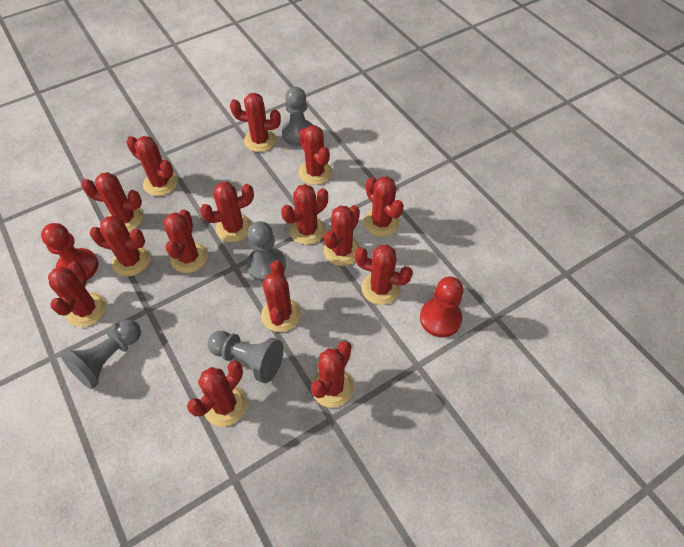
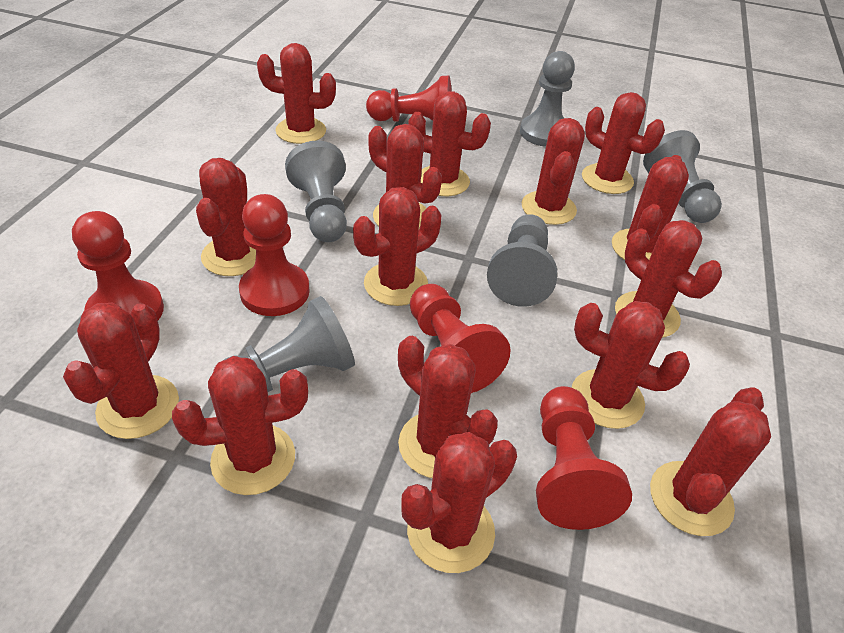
grey pawn: 4 -> 5
red pawn: 2 -> 5

